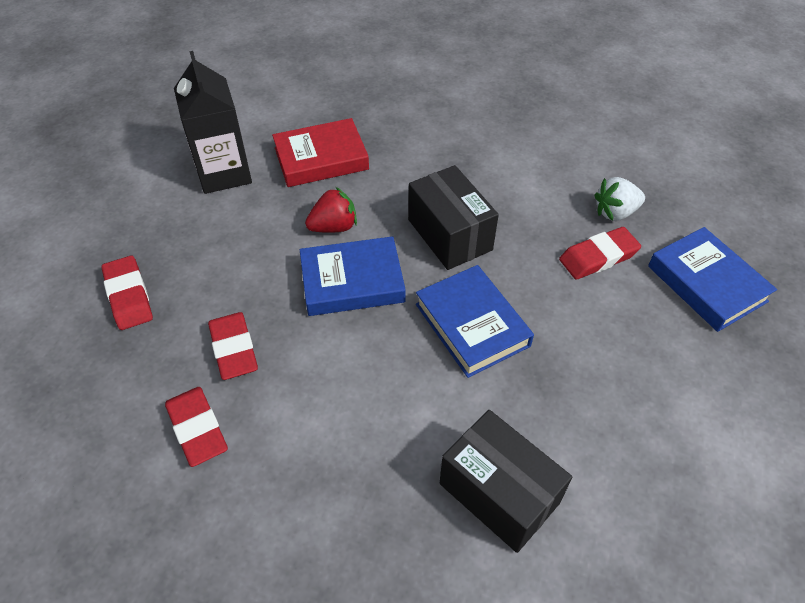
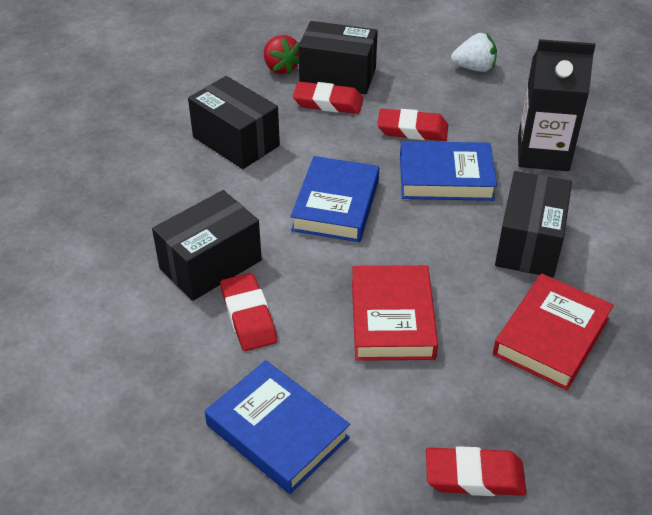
black box: 2 -> 4
red book: 1 -> 2

